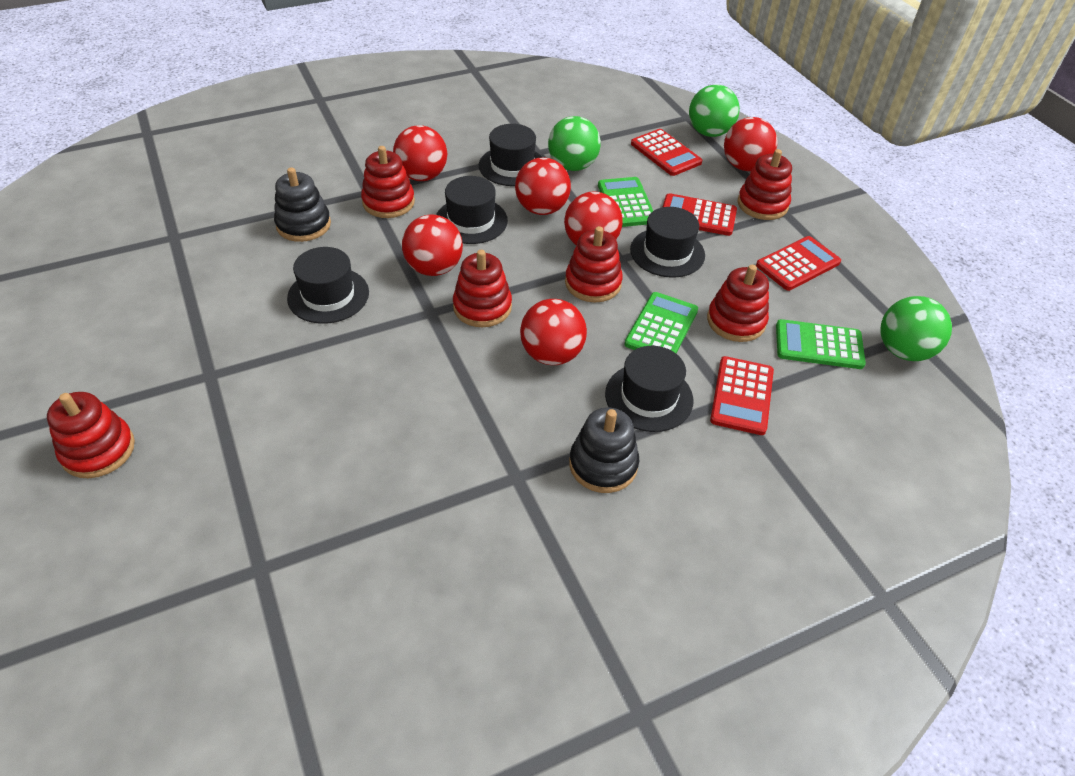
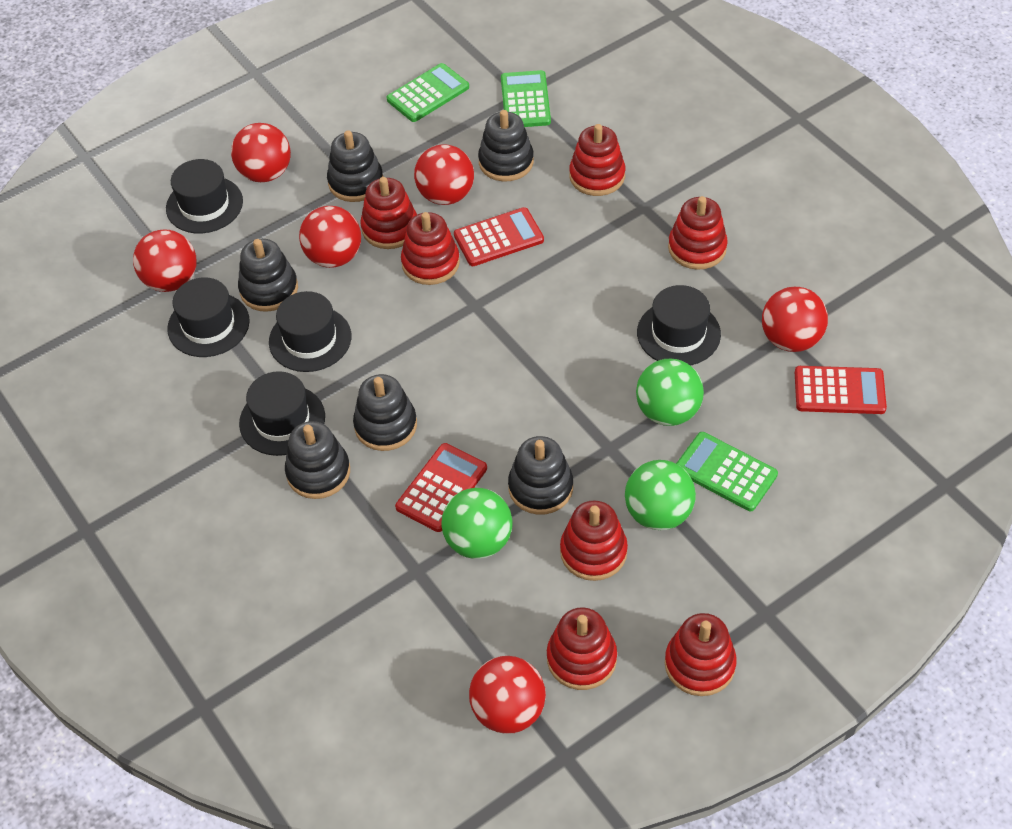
black stacking toy: 2 -> 6
red calculator: 4 -> 3
red stacking toy: 6 -> 7

